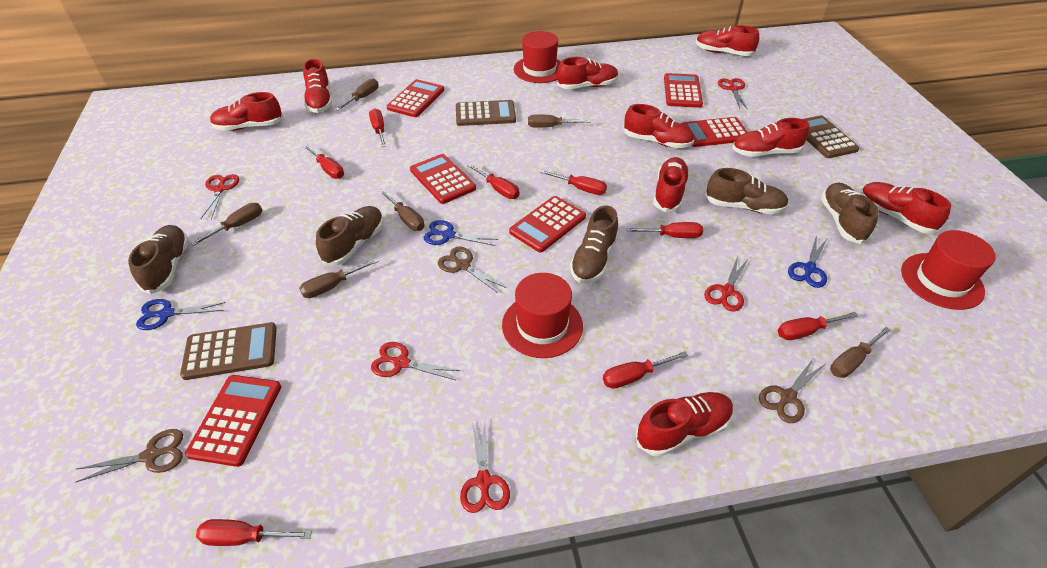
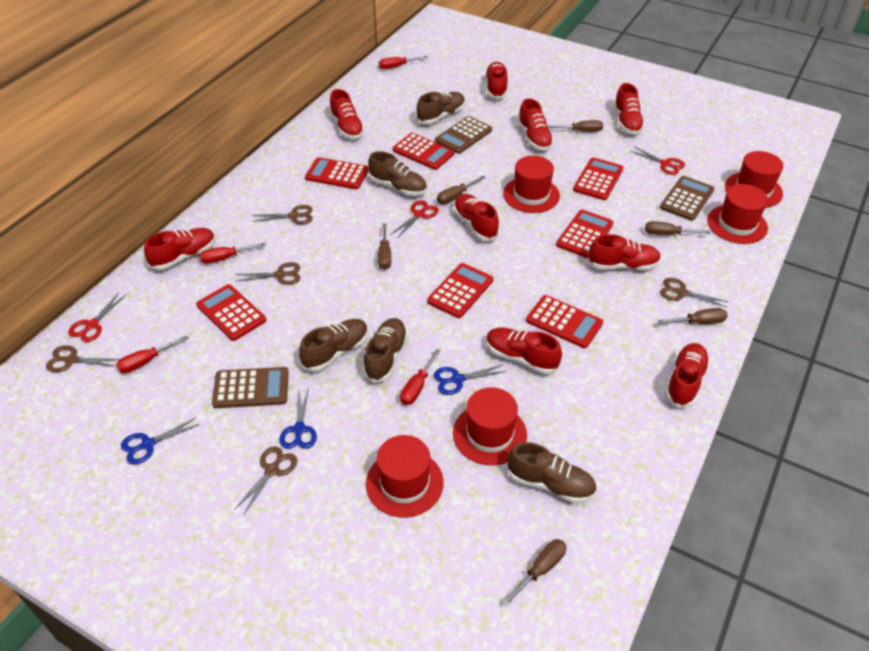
brown scissors: 3 -> 5
red calculator: 6 -> 7
red hat: 3 -> 5
red scissors: 5 -> 3
red screwdriver: 8 -> 4

